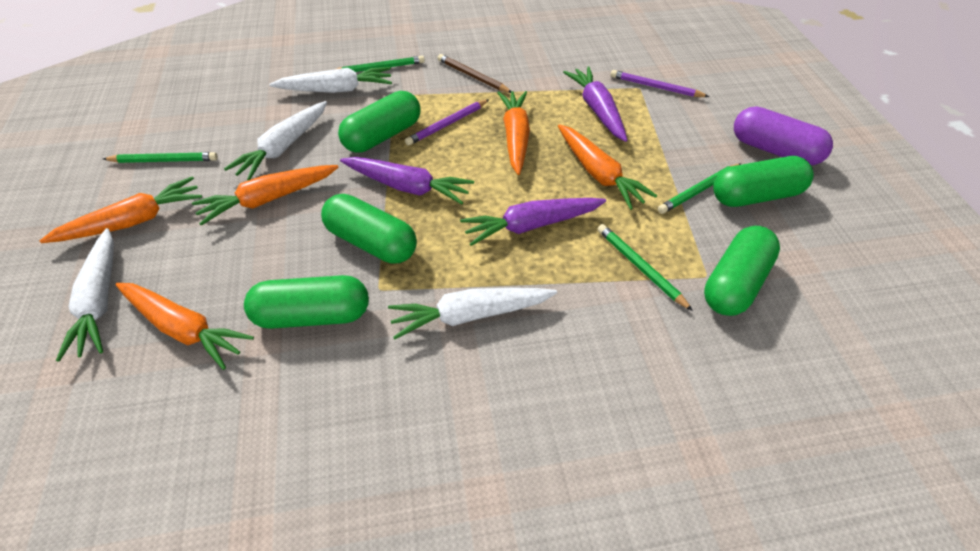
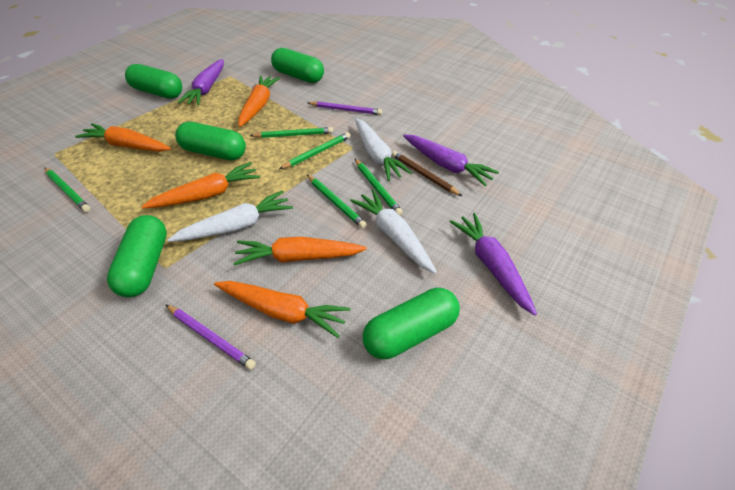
green pencil: 4 -> 5
purple capsule: 1 -> 0
white carrot: 4 -> 3

